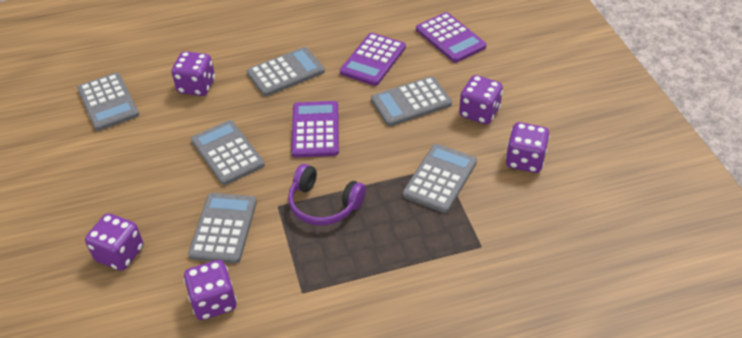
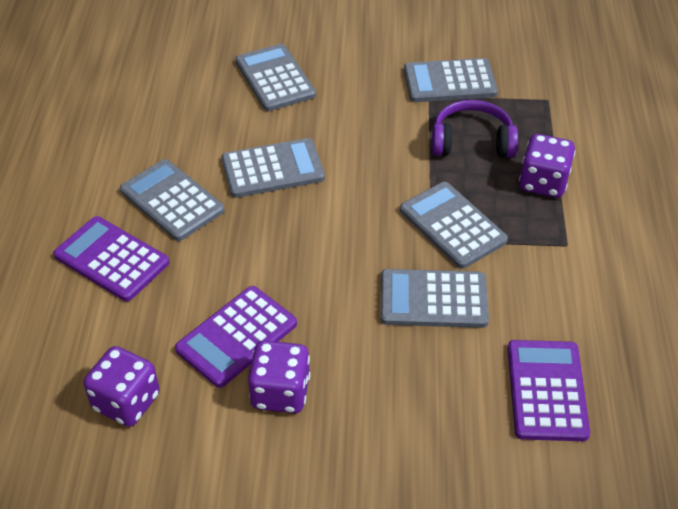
purple dice: 5 -> 3

